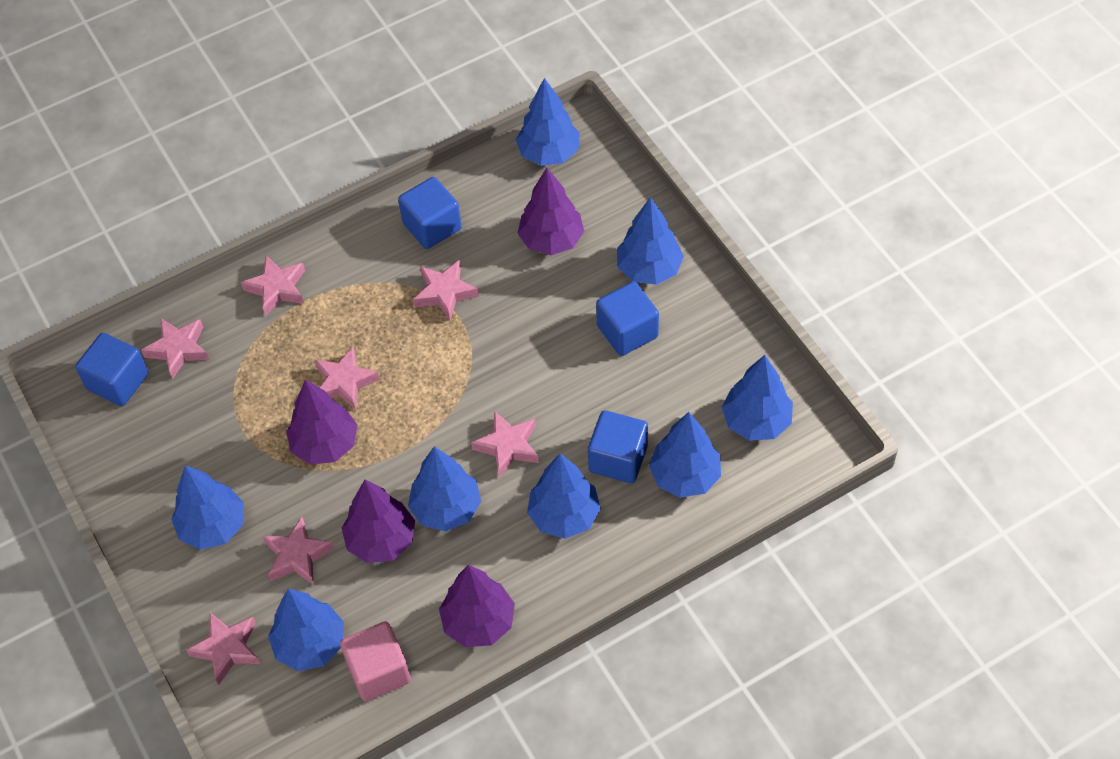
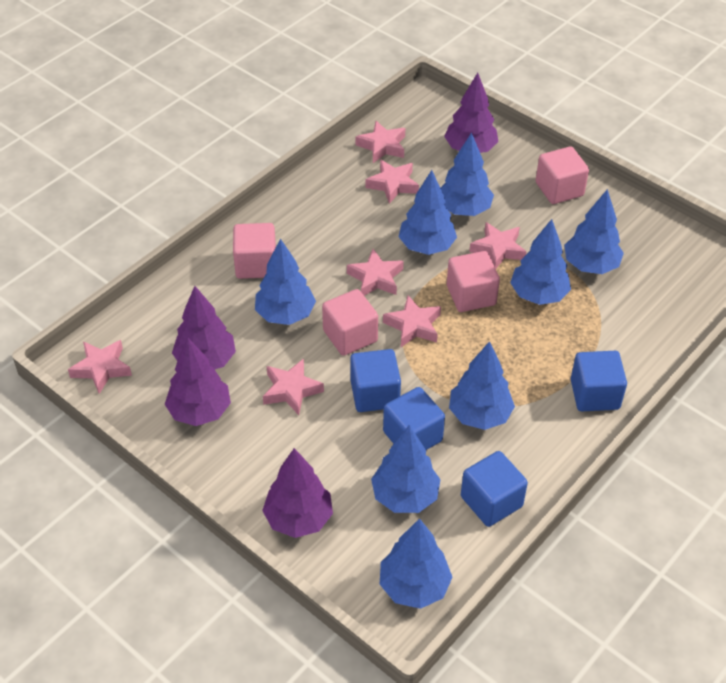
pink cube: 1 -> 4

